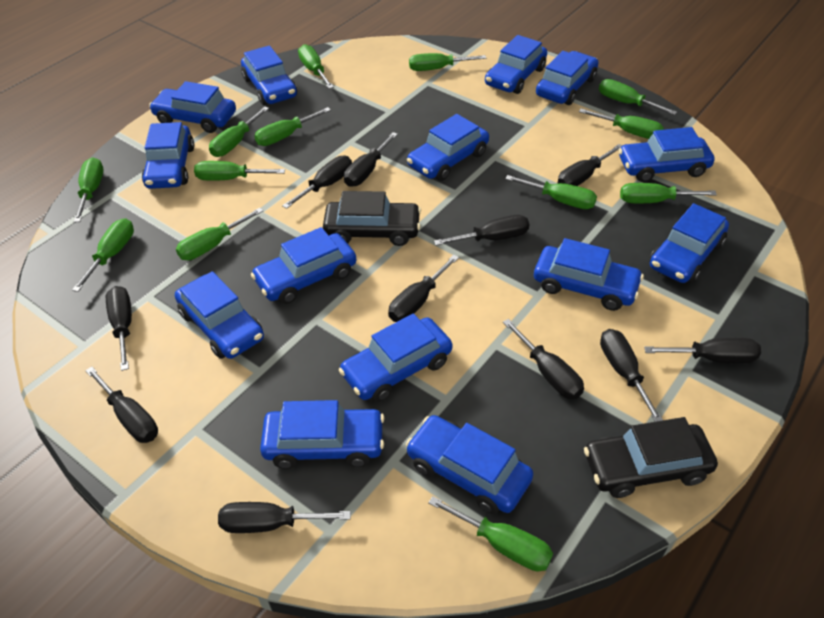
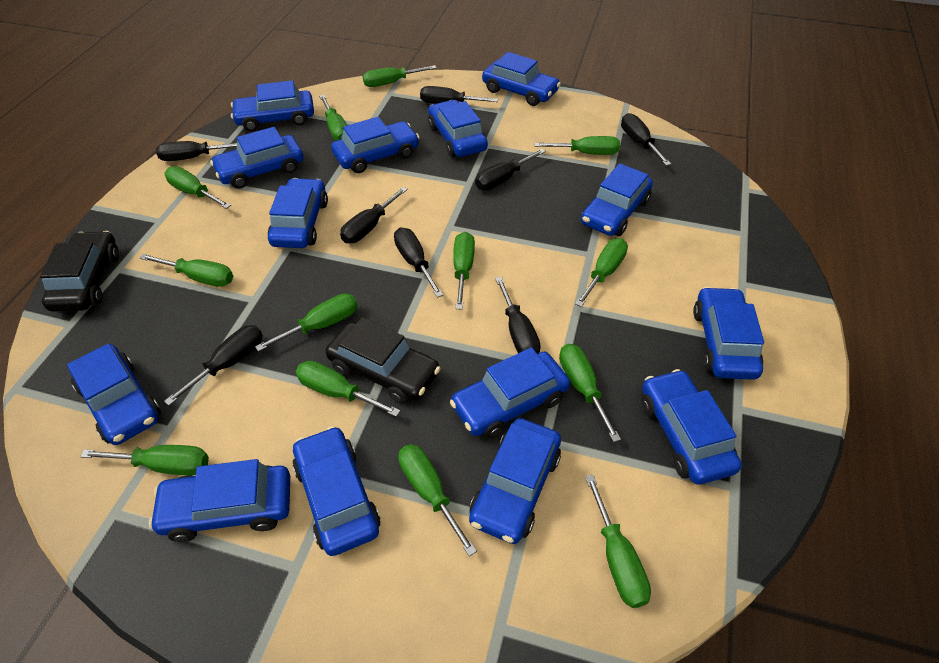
black screwdriver: 11 -> 8

